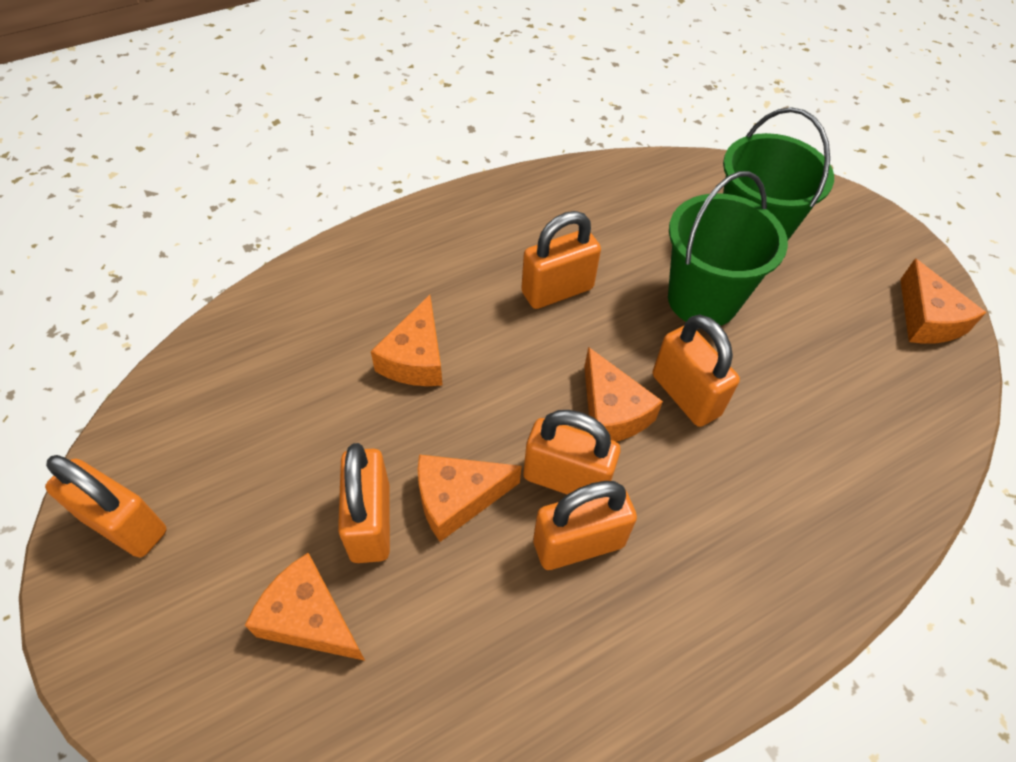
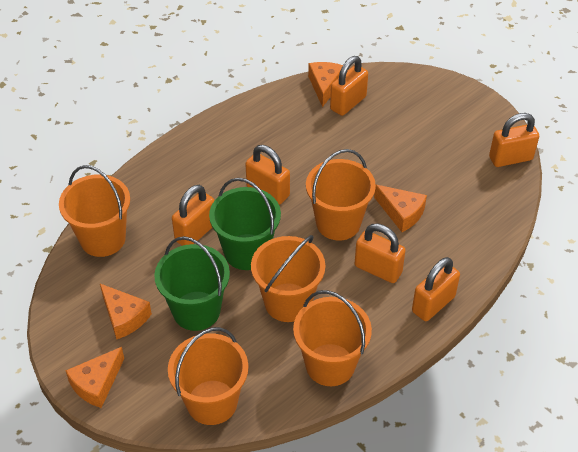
orange bucket: 0 -> 5
orange cheese: 5 -> 4

